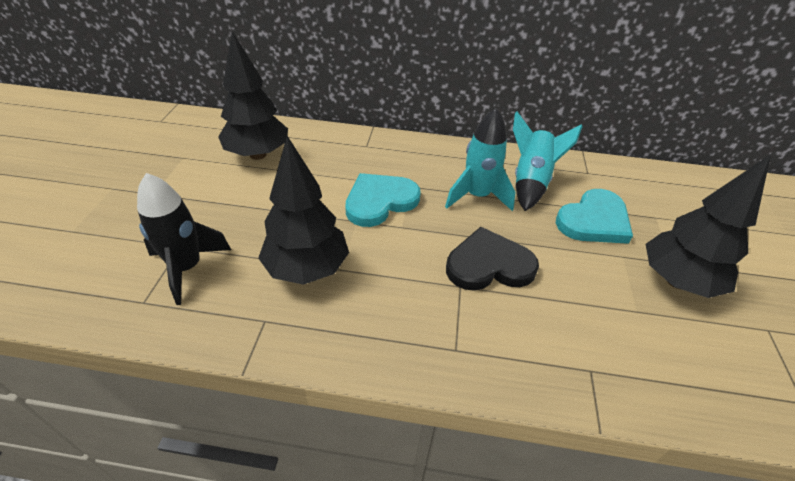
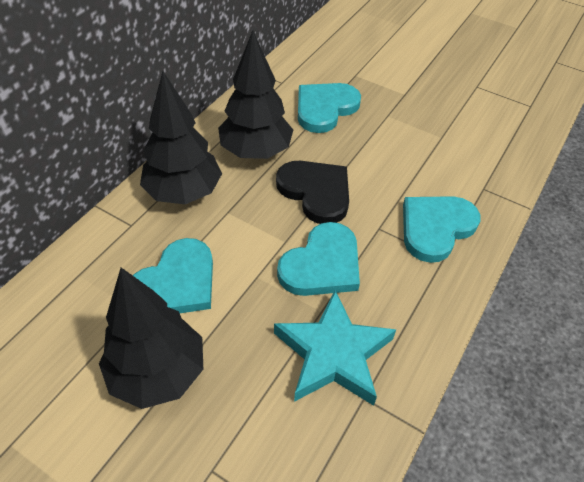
black rocket: 1 -> 0
turquoise heart: 2 -> 4
turquoise rocket: 2 -> 0
turquoise star: 0 -> 1

